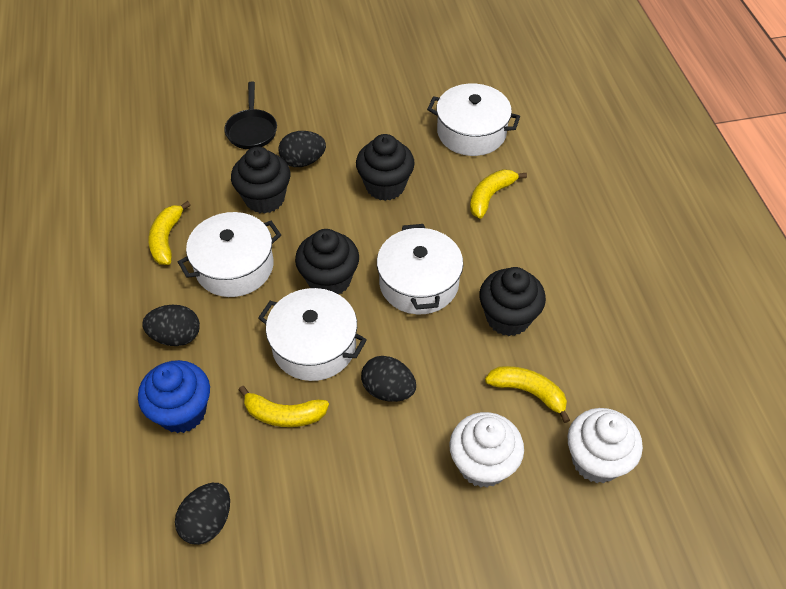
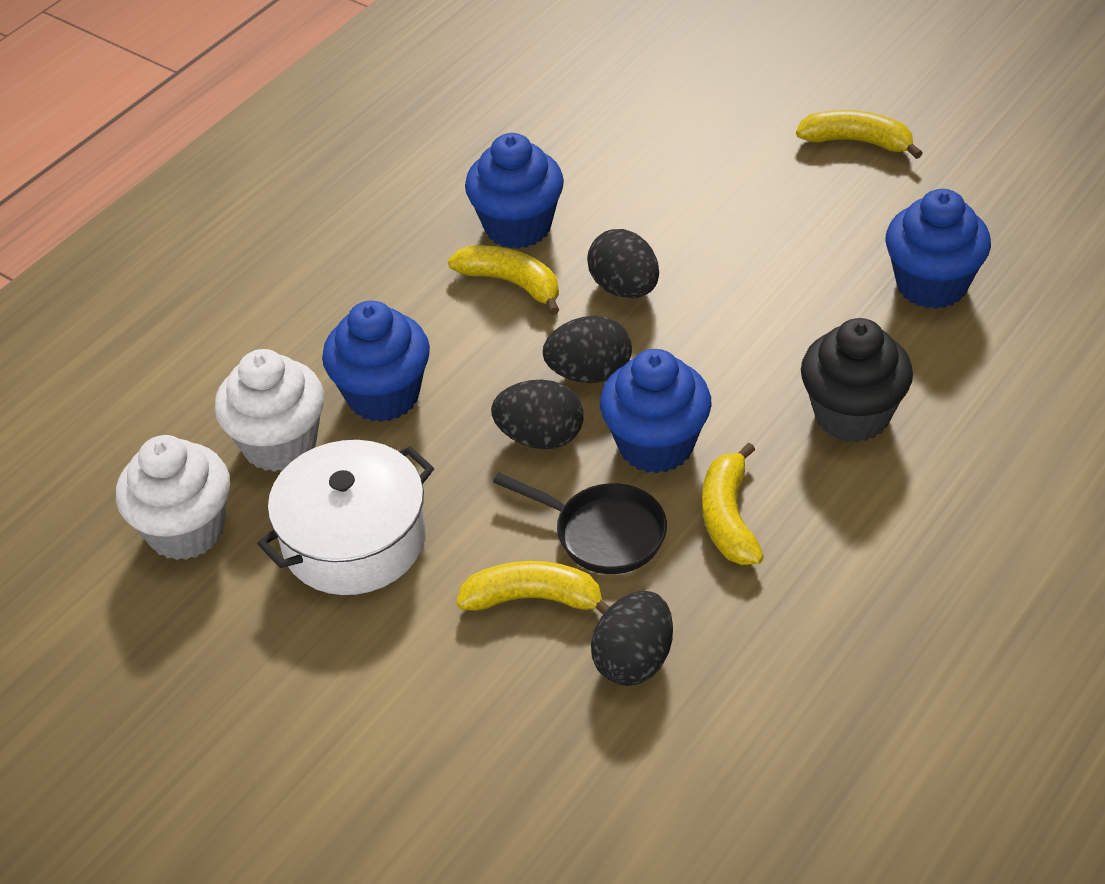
black cupcake: 4 -> 1
blue cupcake: 1 -> 4
white pot: 4 -> 1

